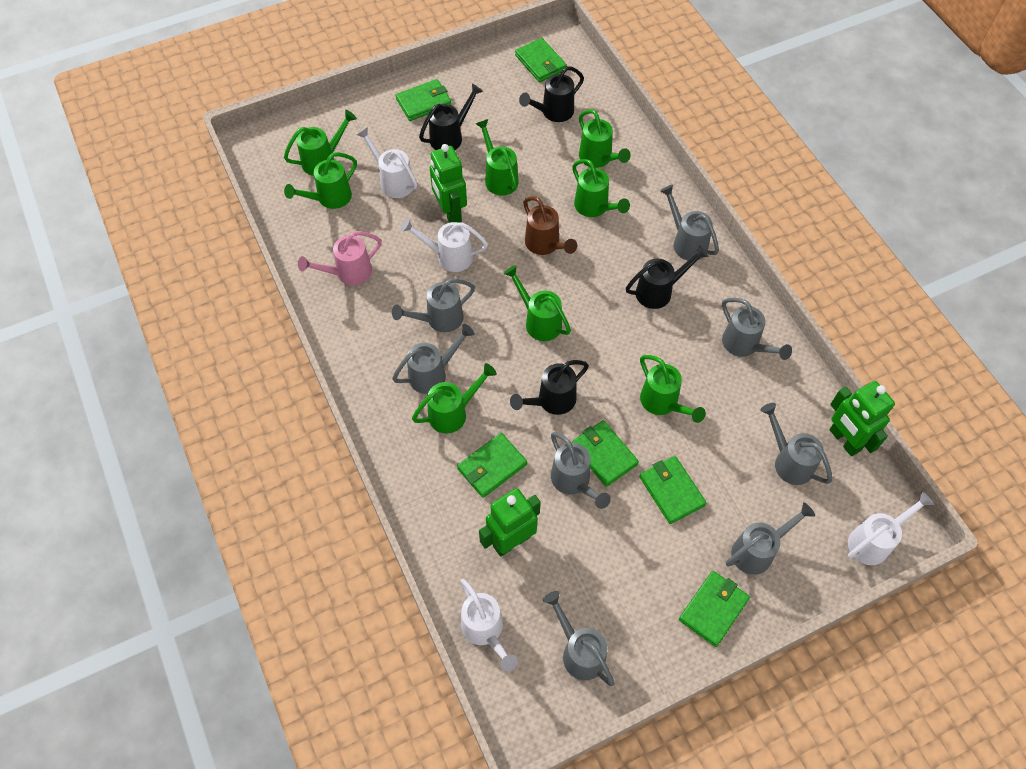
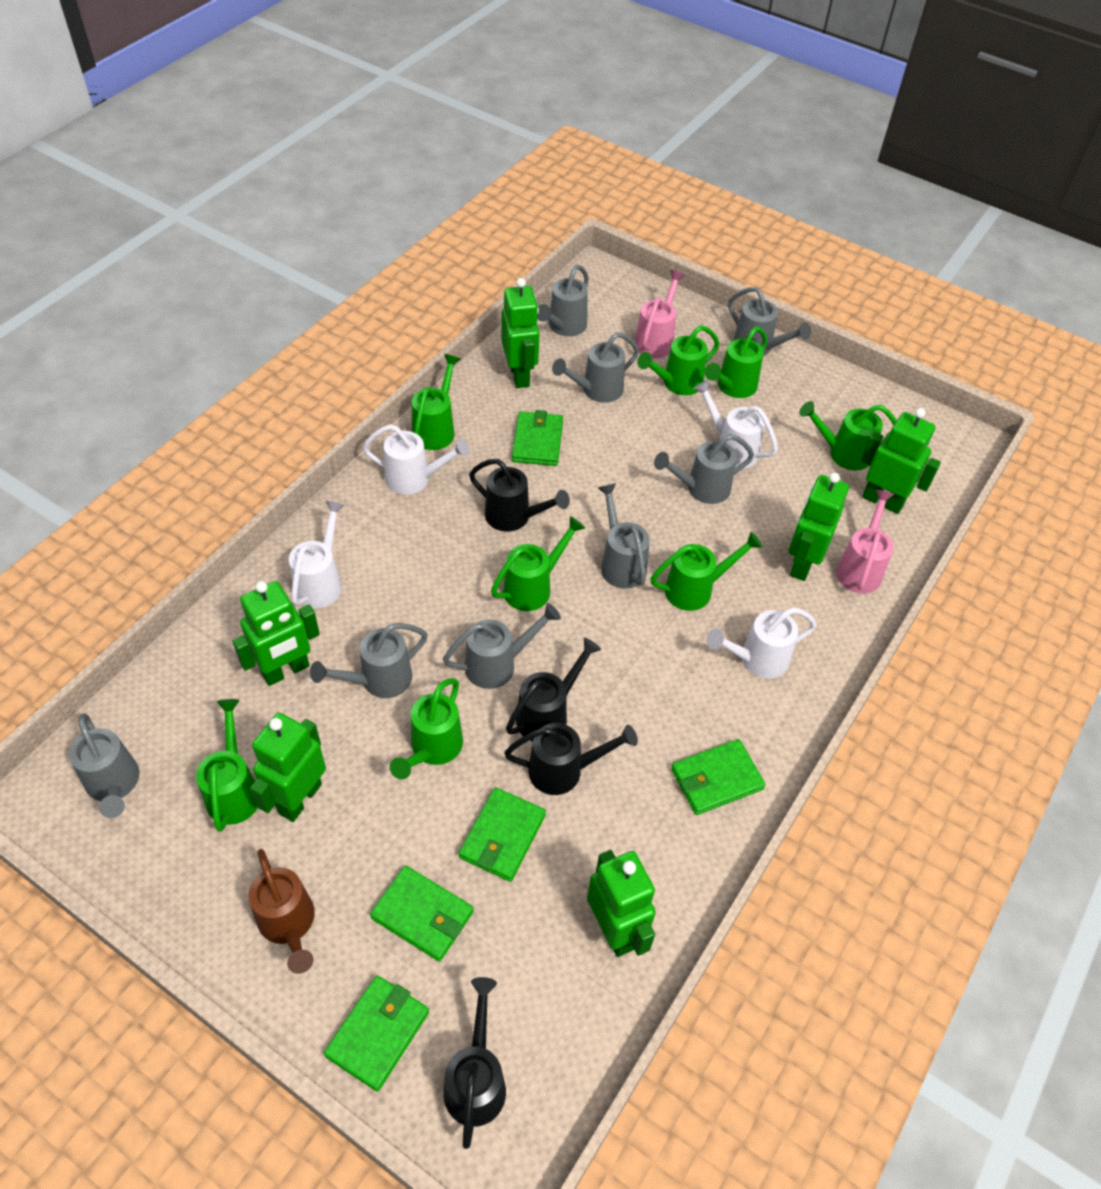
green robot: 3 -> 6
green wallet: 6 -> 5
pink watering can: 1 -> 2

